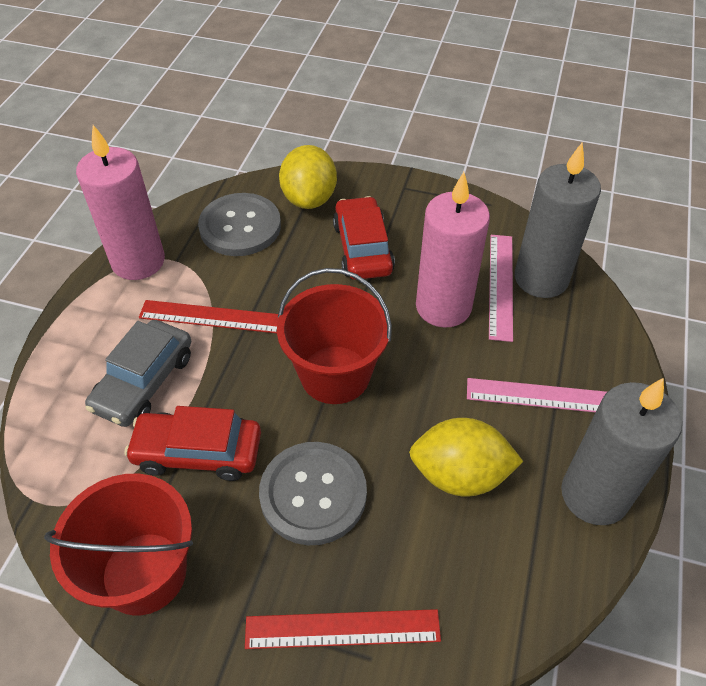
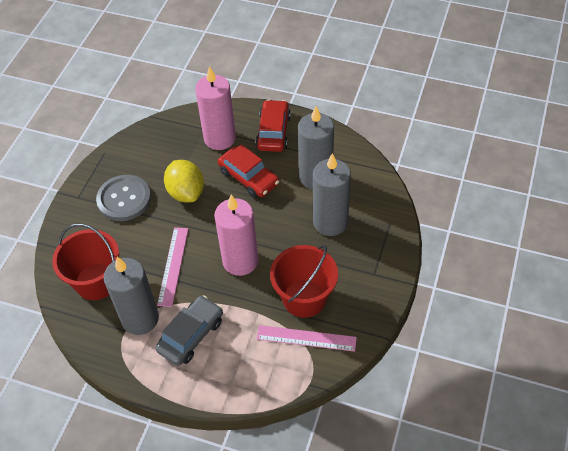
grey button: 2 -> 1
grey candle: 2 -> 3
red ruler: 2 -> 0
yellow lemon: 2 -> 1

